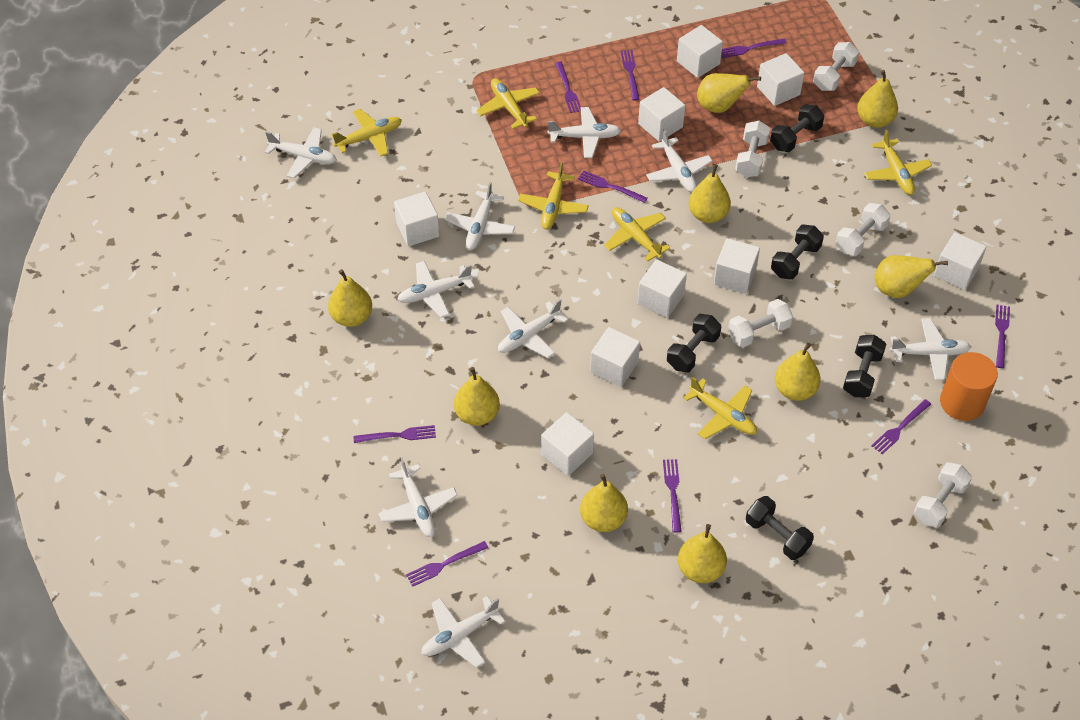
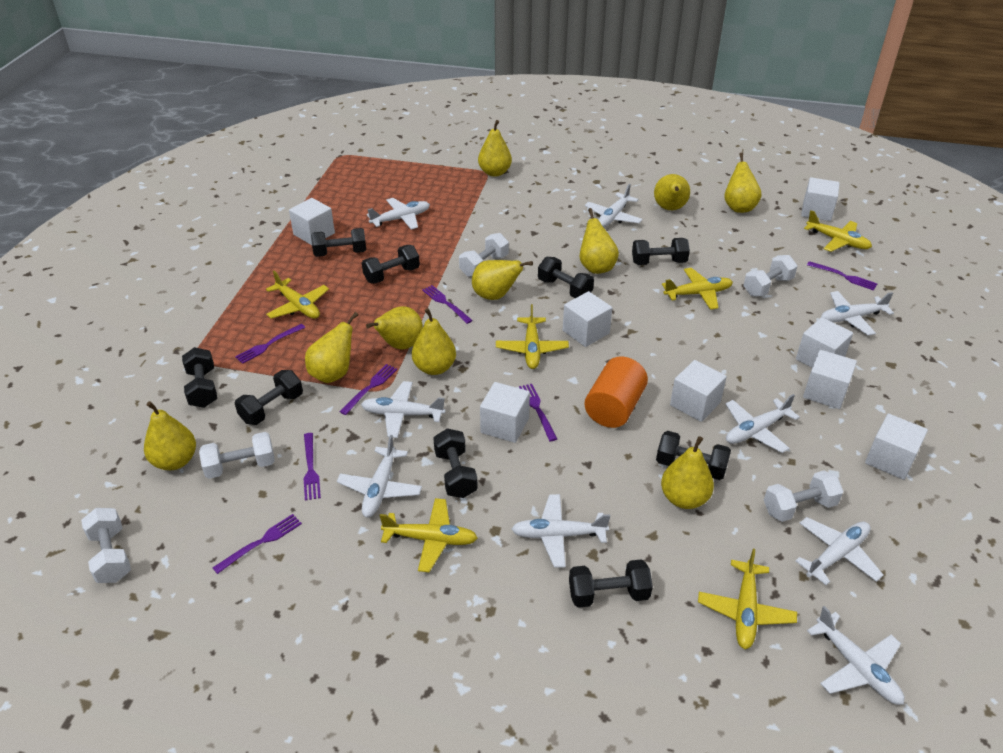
black dumbbell: 5 -> 9
purple fork: 9 -> 7
white cube: 9 -> 8
yellow pear: 9 -> 10

